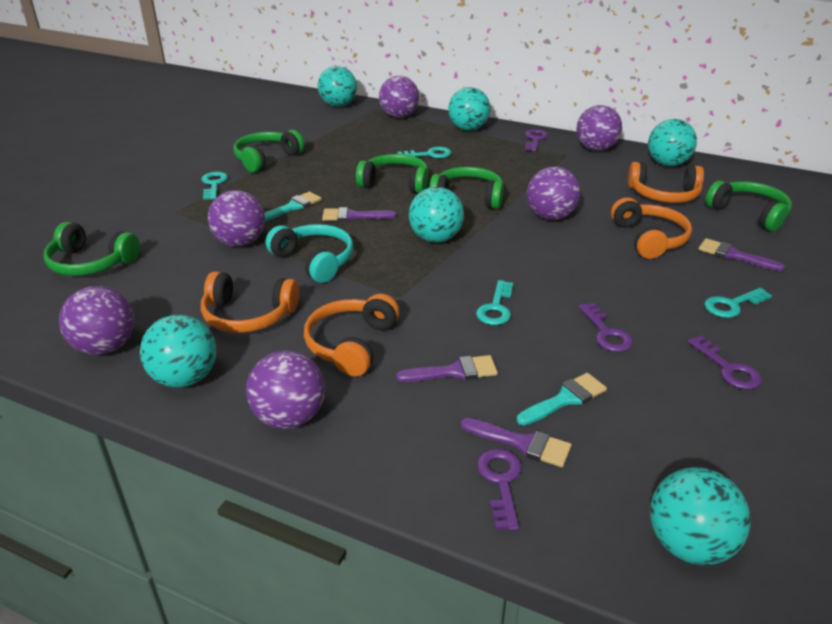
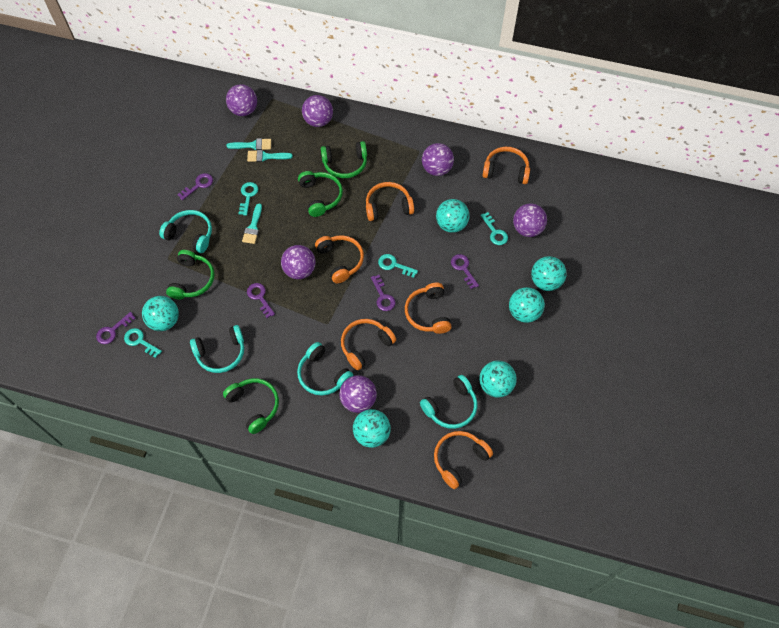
green headphones: 5 -> 4
orange headphones: 4 -> 6
purple brush: 4 -> 0
purple key: 4 -> 5
turquoise brush: 2 -> 3
turquoise headphones: 1 -> 4

